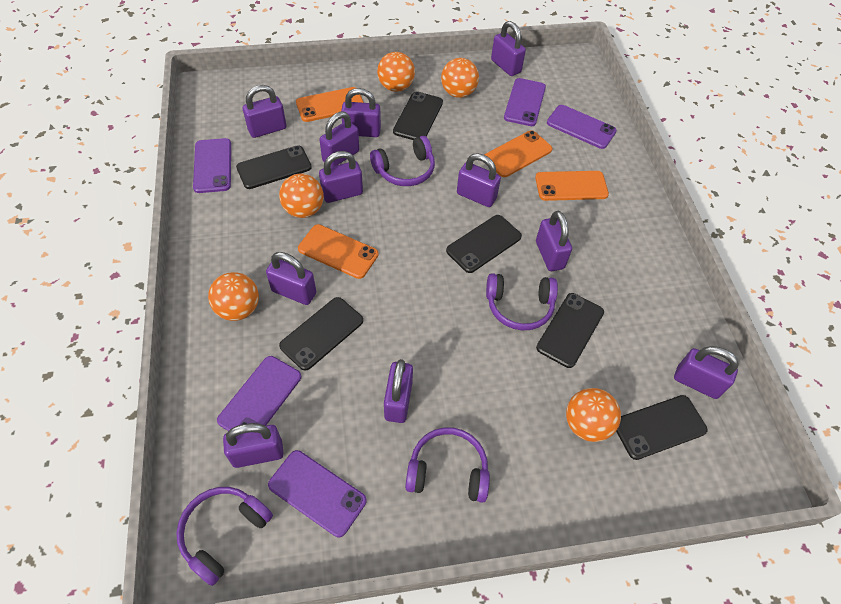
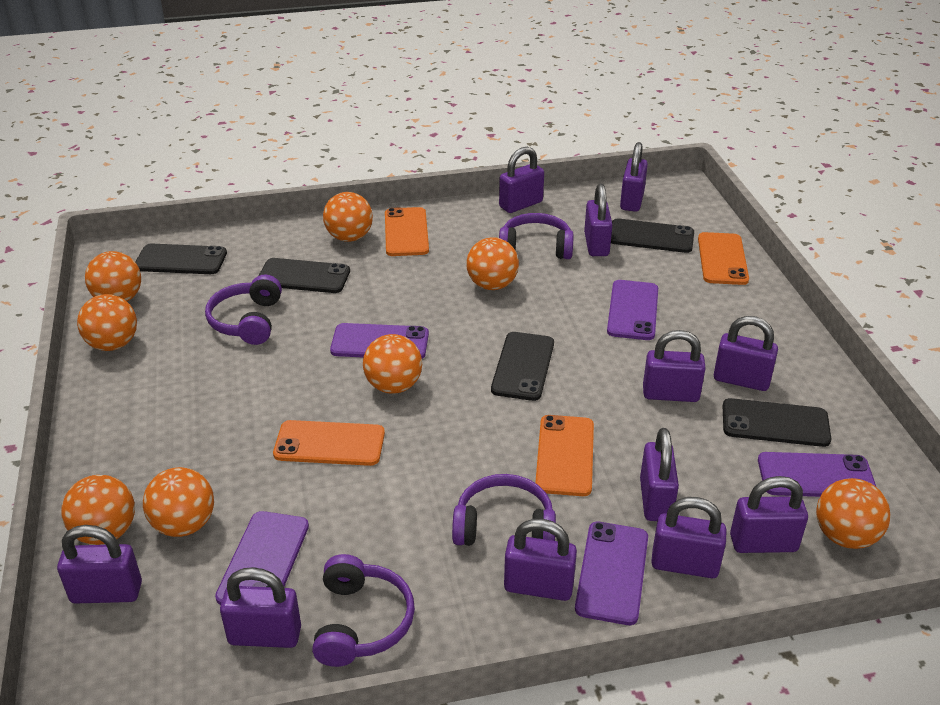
black phone: 6 -> 5
orange ball: 5 -> 8

